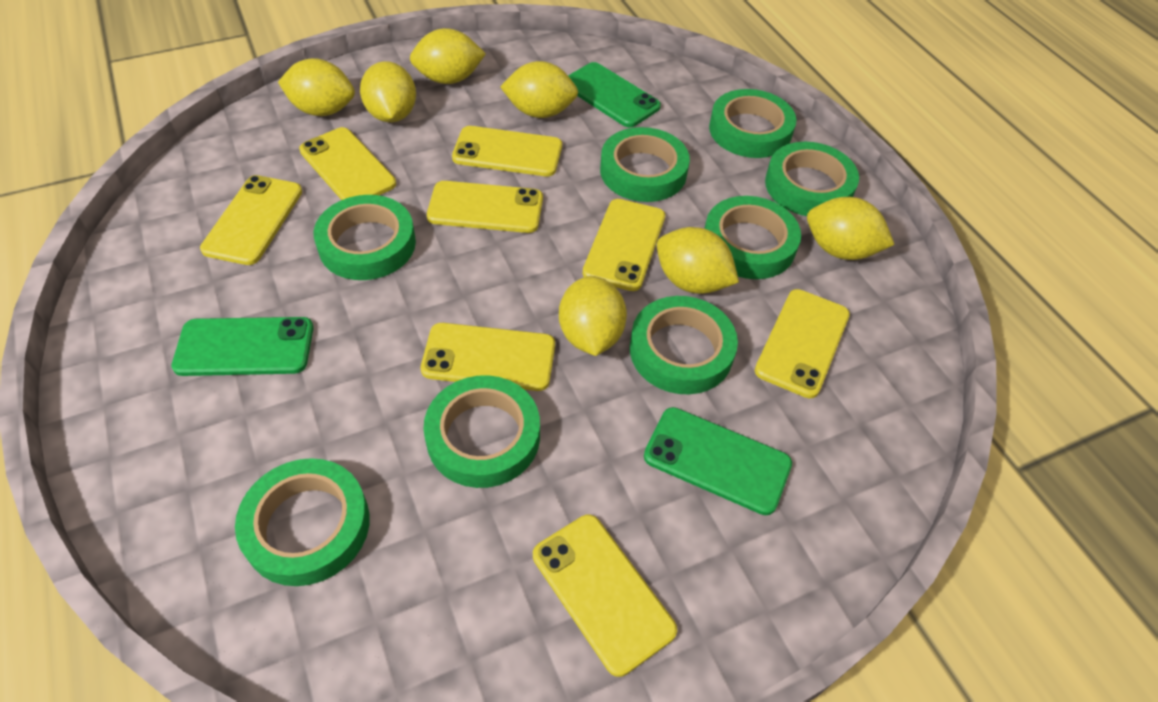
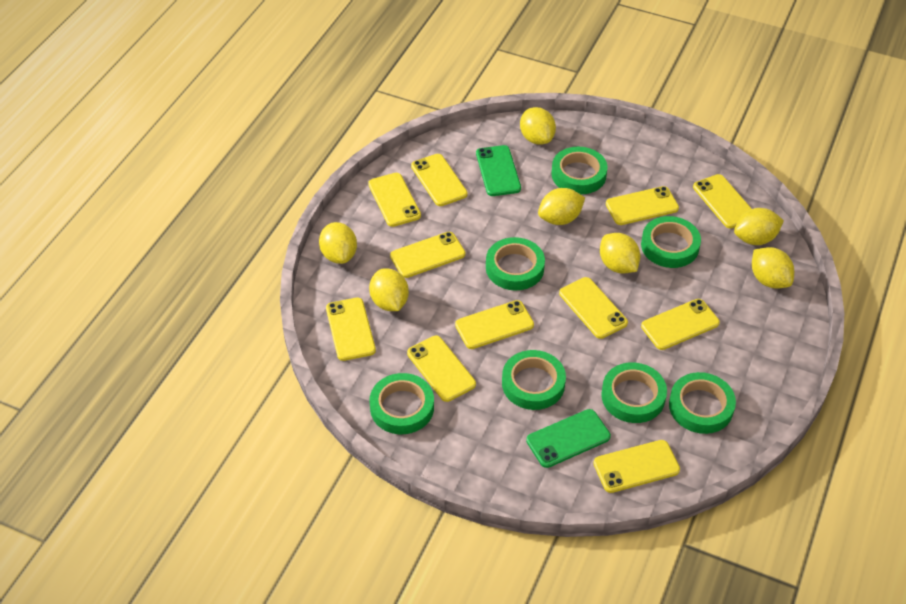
green phone: 3 -> 2
green tape: 8 -> 7
yellow phone: 8 -> 11

